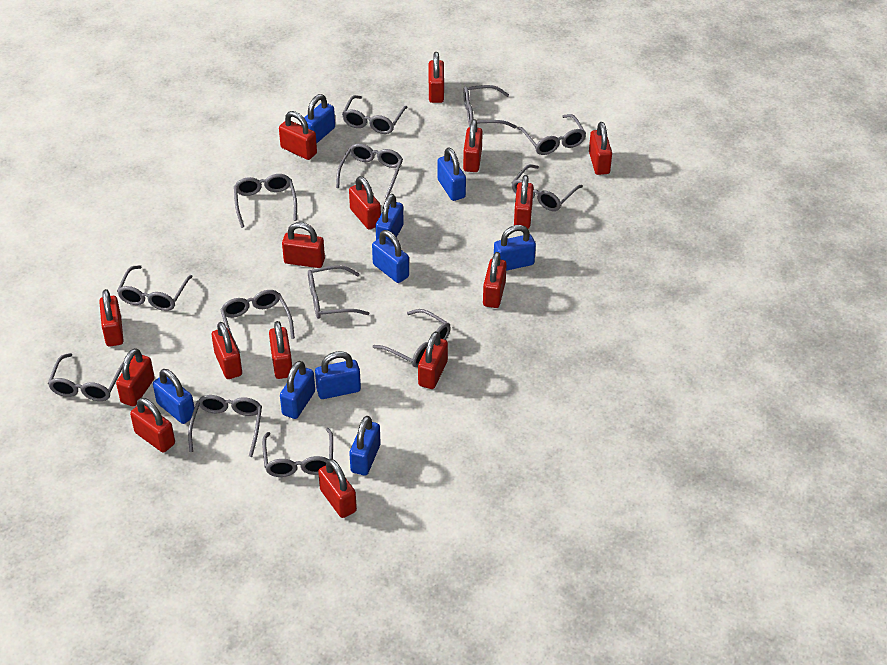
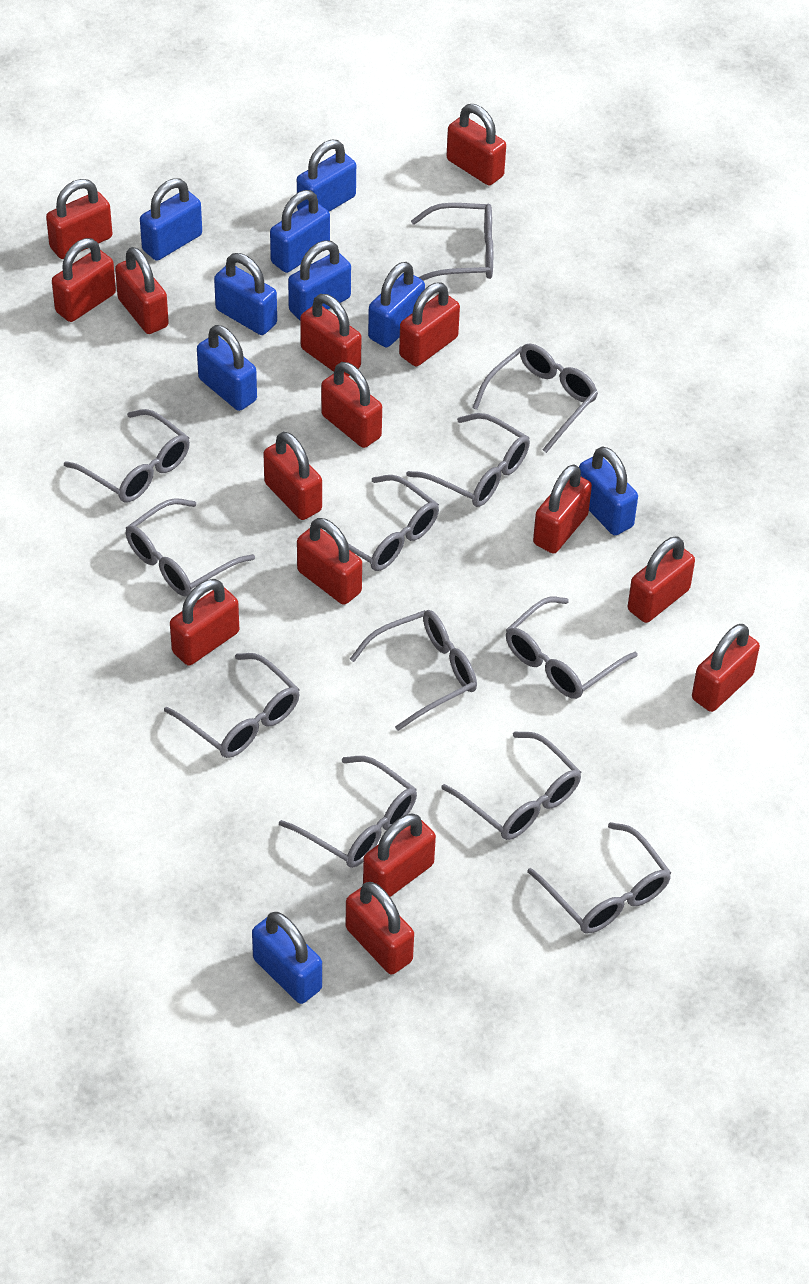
grey glasses: 13 -> 12

